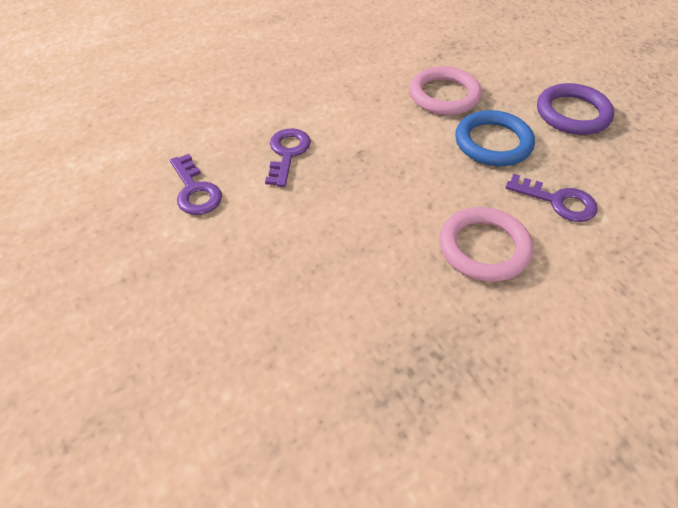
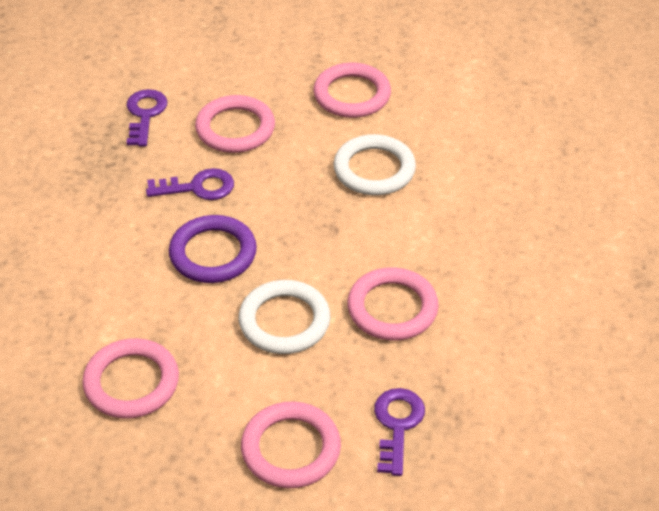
blue ring: 1 -> 0
pink ring: 2 -> 5
white ring: 0 -> 2

